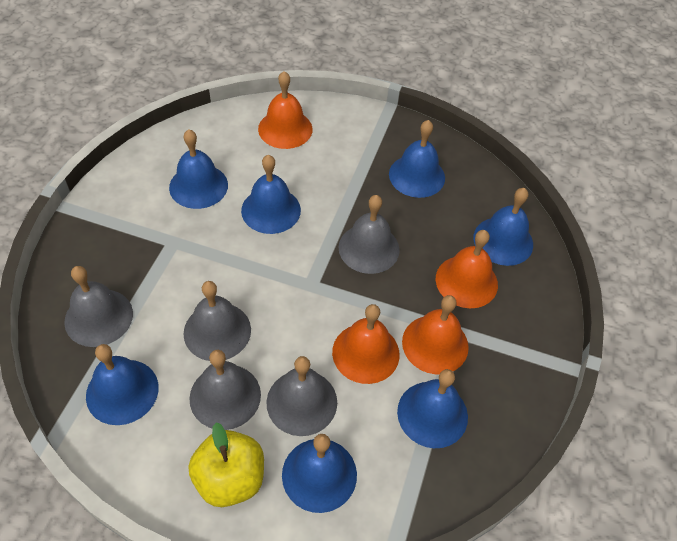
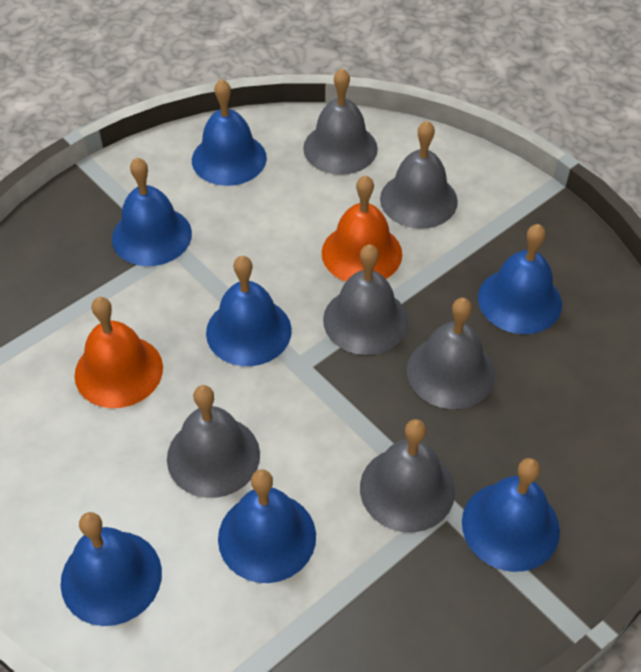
grey bell: 5 -> 6
orange bell: 4 -> 2
yellow apple: 1 -> 0

